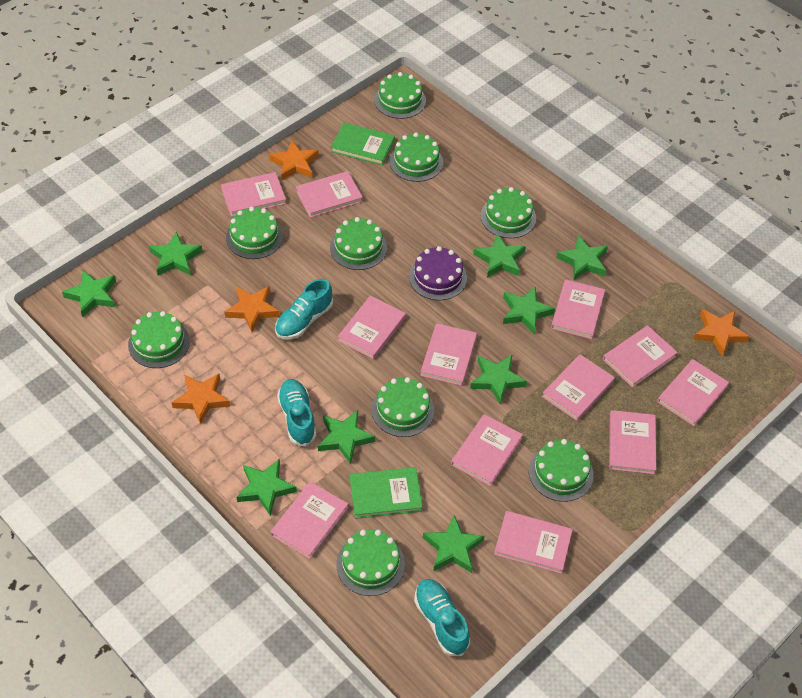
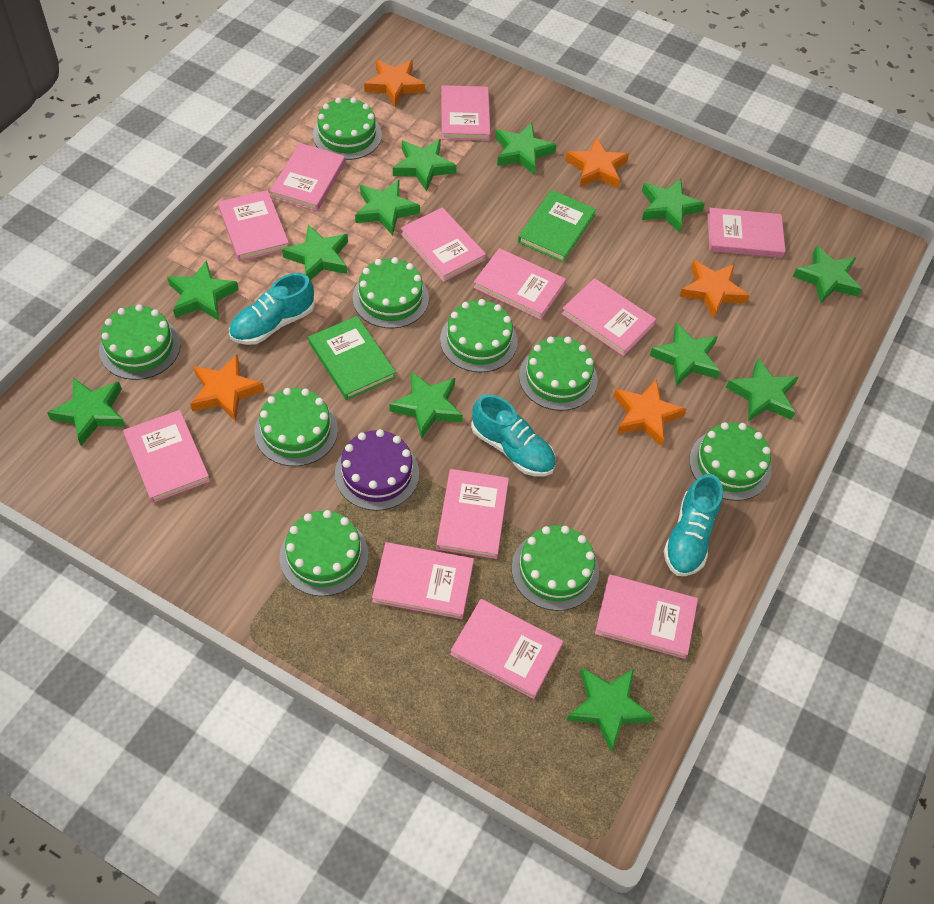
green star: 9 -> 12
orange star: 4 -> 5

